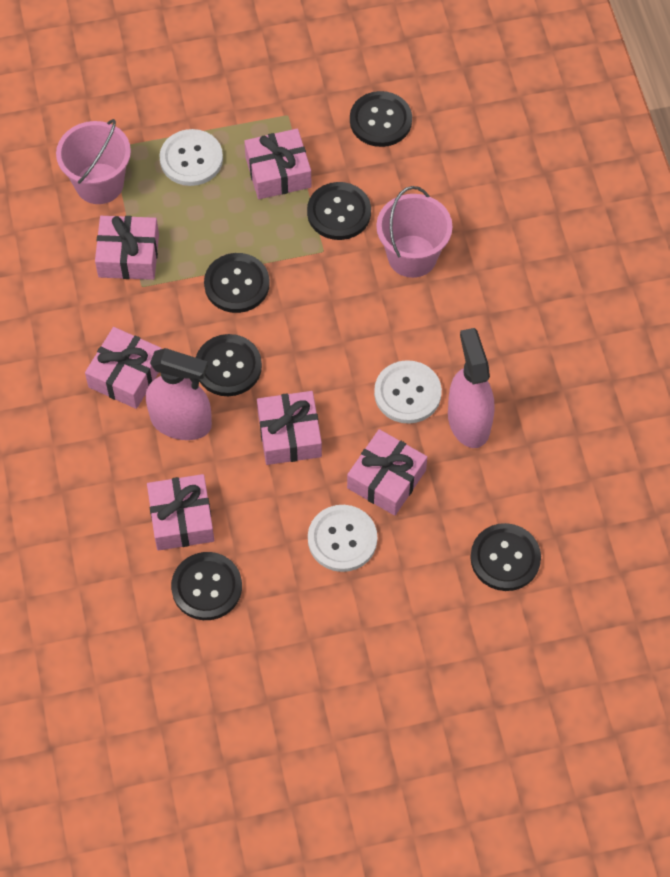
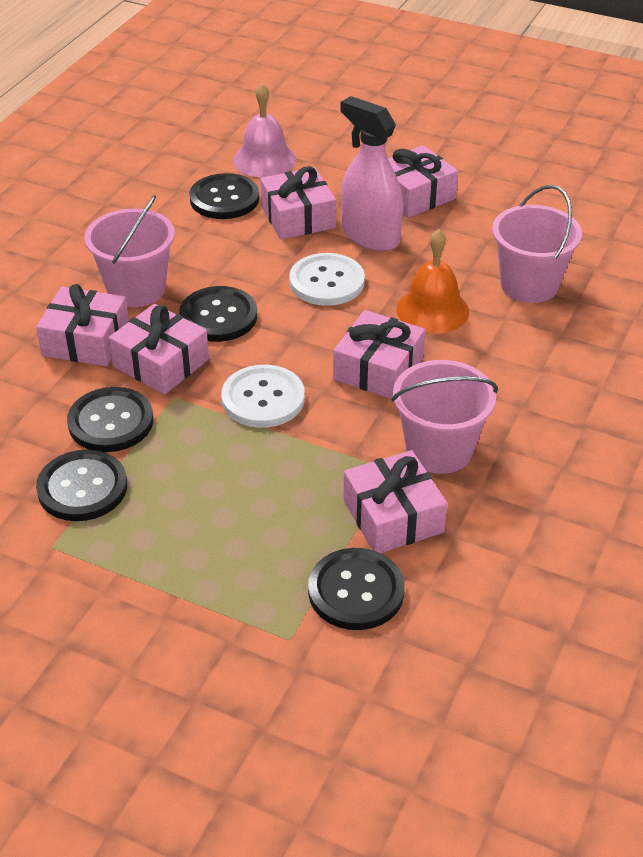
black button: 6 -> 5
orange bell: 0 -> 1
pink bell: 0 -> 1
pink bucket: 2 -> 3
pink spray bottle: 2 -> 1
white button: 3 -> 2

